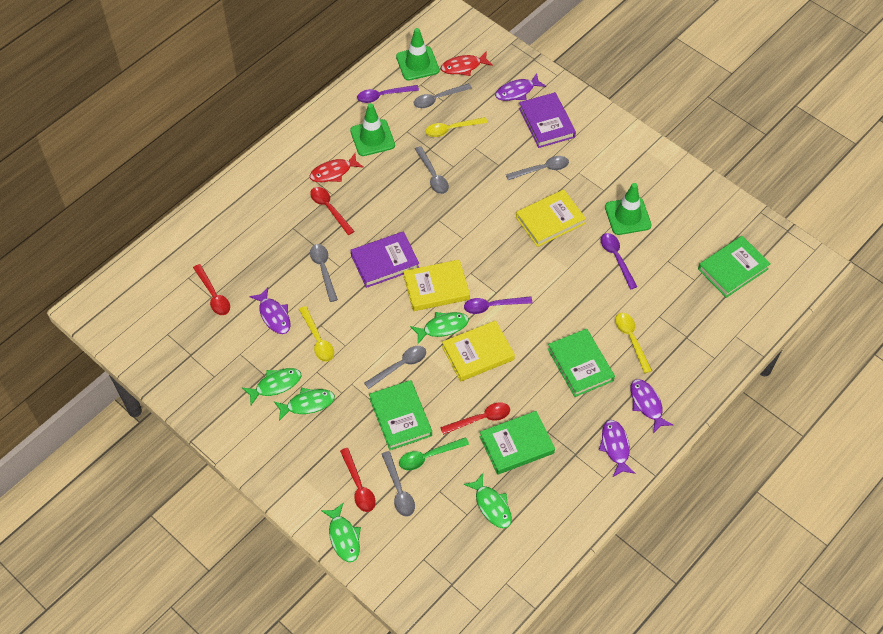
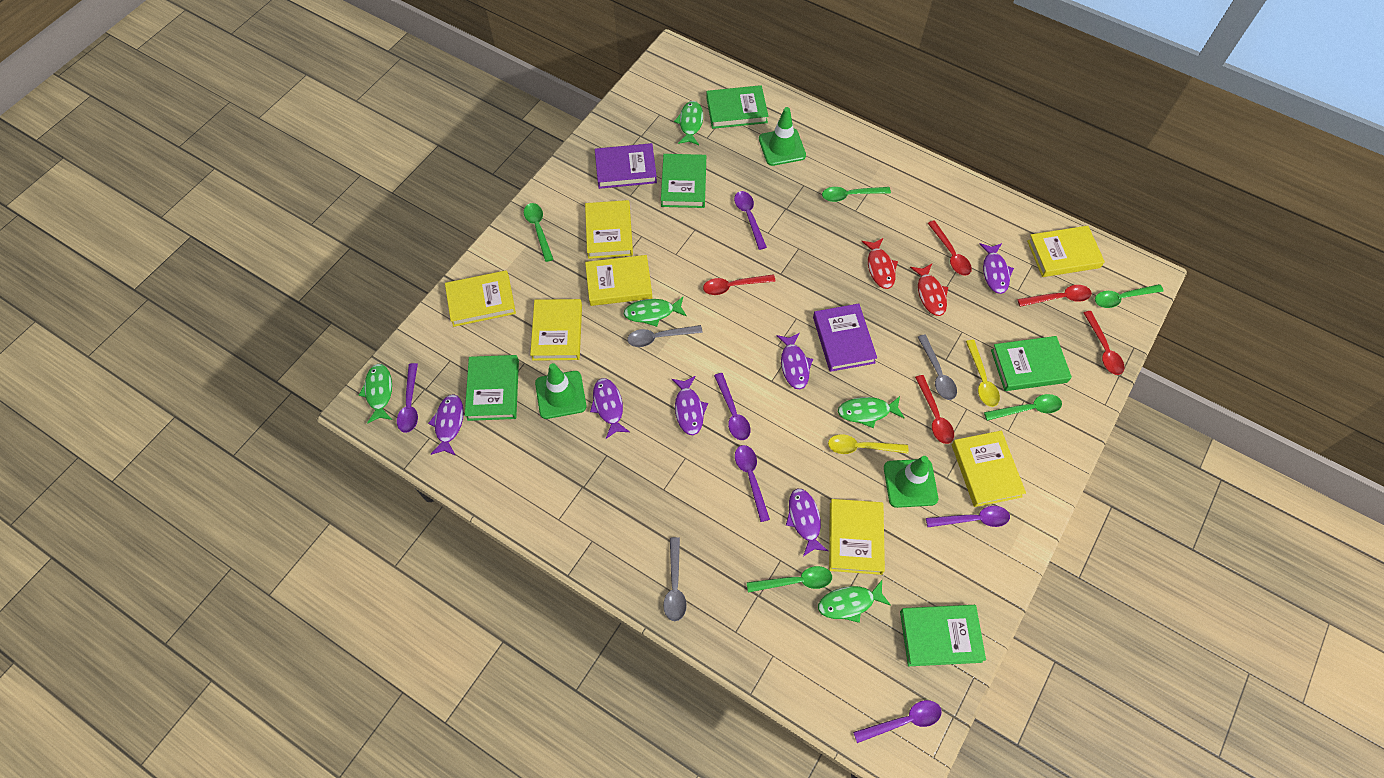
green book: 4 -> 5
green spoon: 1 -> 5
grey spoon: 6 -> 3
purple fish: 4 -> 6
purple spoon: 3 -> 6
red spoon: 4 -> 5
yellow book: 3 -> 7
yellow spoon: 3 -> 2

